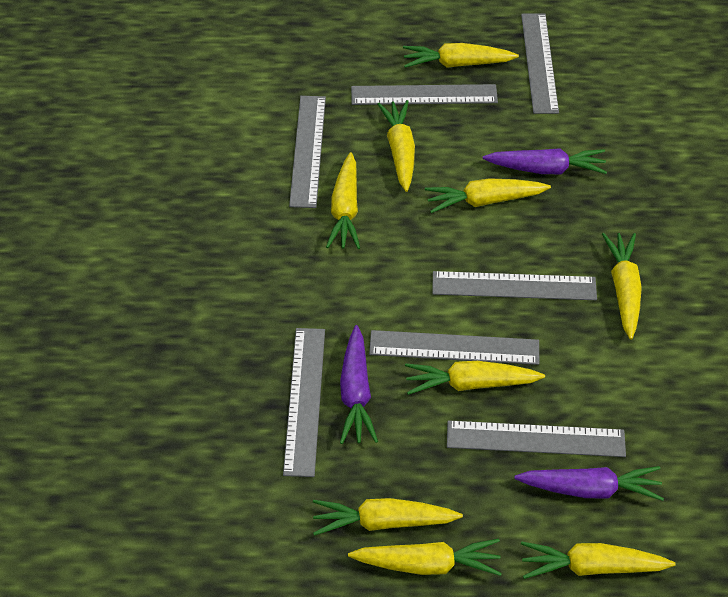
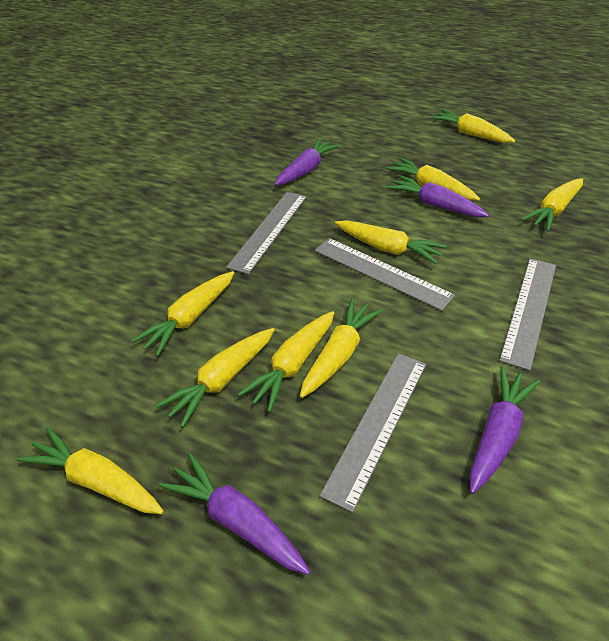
grey ruler: 7 -> 4
purple carrot: 3 -> 4

